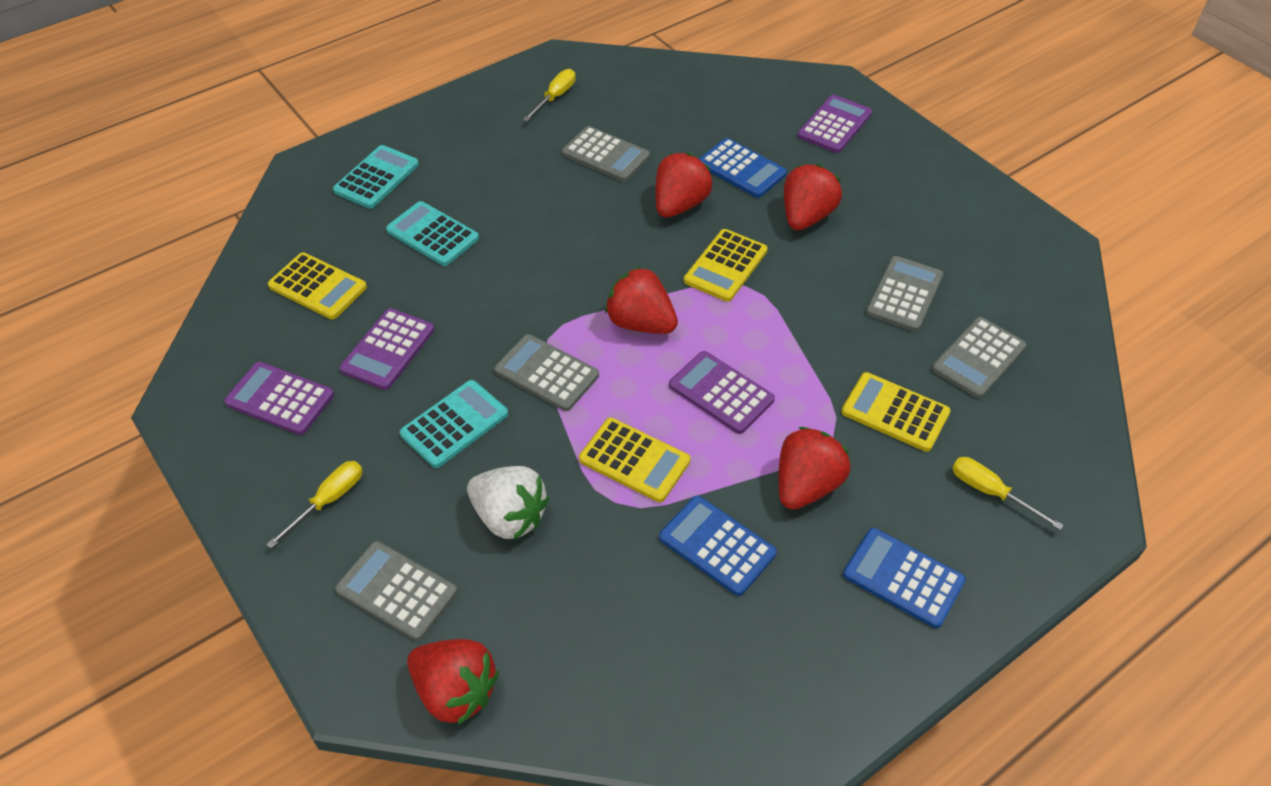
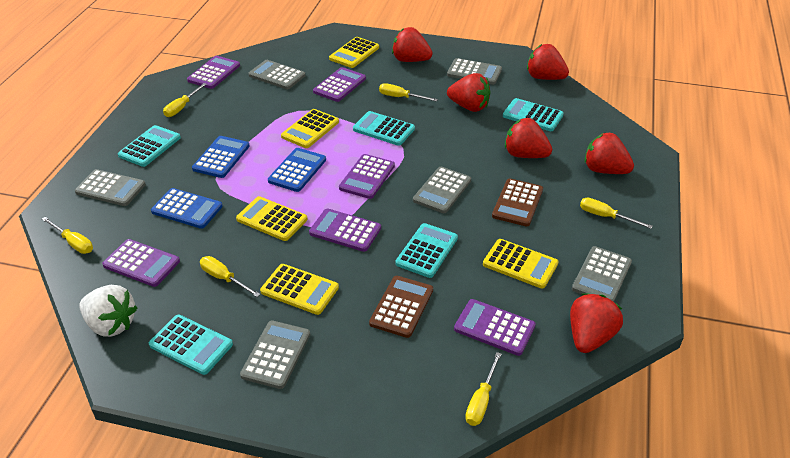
brown calculator: 0 -> 2
grey calculator: 5 -> 6
purple calculator: 4 -> 6
red strawberry: 5 -> 6
turquoise calculator: 3 -> 5
yellow calculator: 4 -> 5
yellow screwdriver: 3 -> 6

